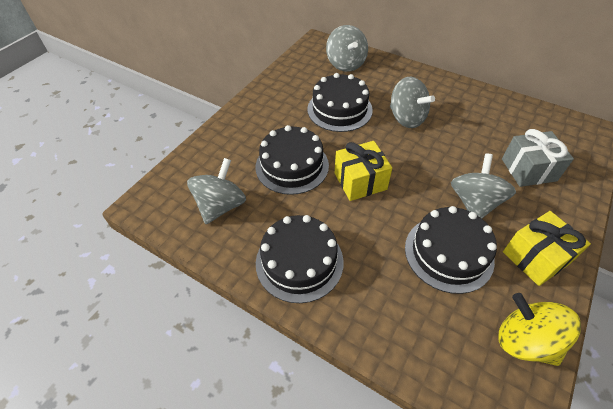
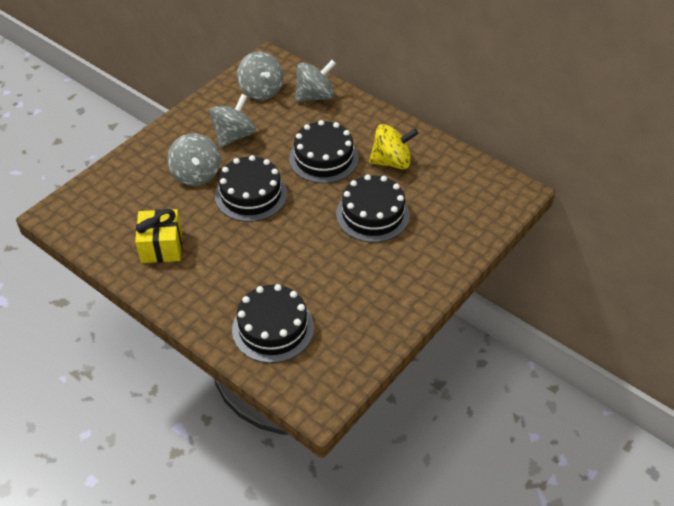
grey gift: 1 -> 0
yellow gift: 2 -> 1

